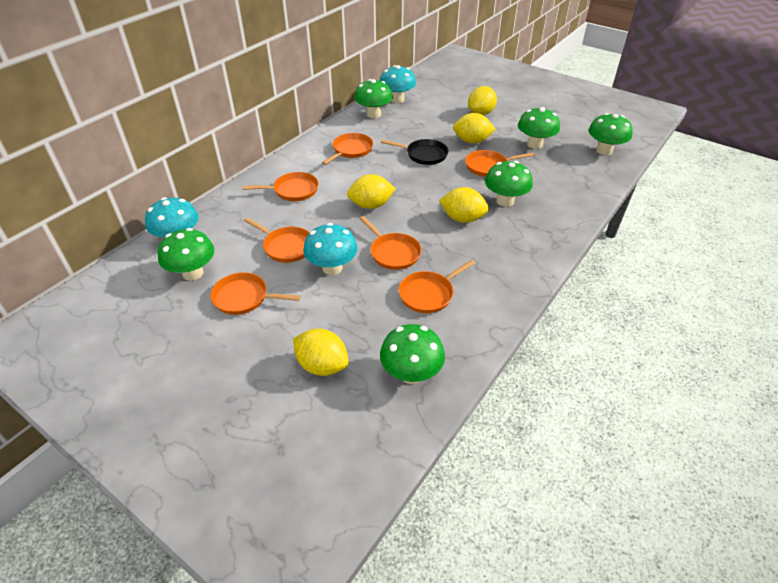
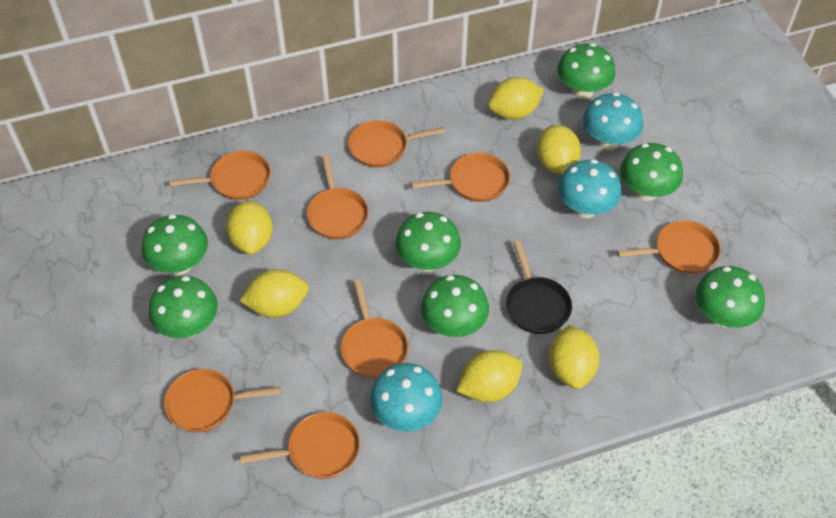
green mushroom: 6 -> 7
orange pan: 7 -> 8
yellow lemon: 5 -> 6

